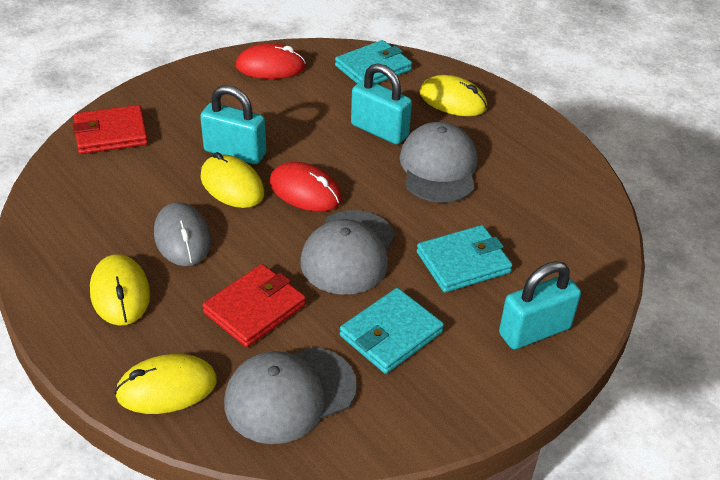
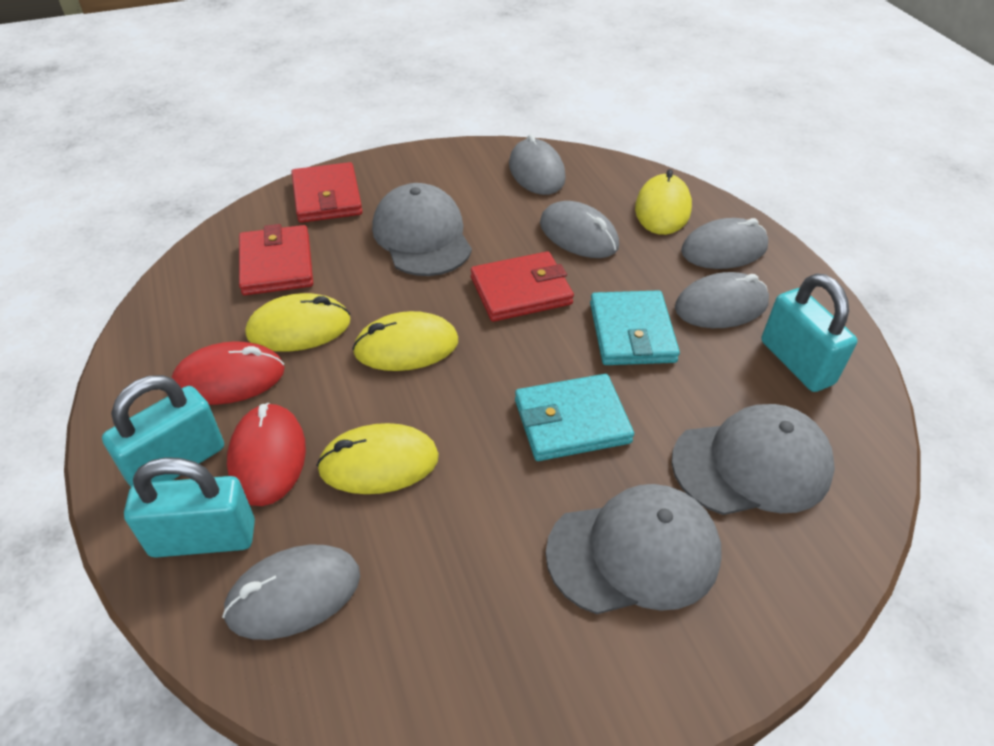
grey mouse: 1 -> 5
red wallet: 2 -> 3
turquoise wallet: 3 -> 2

